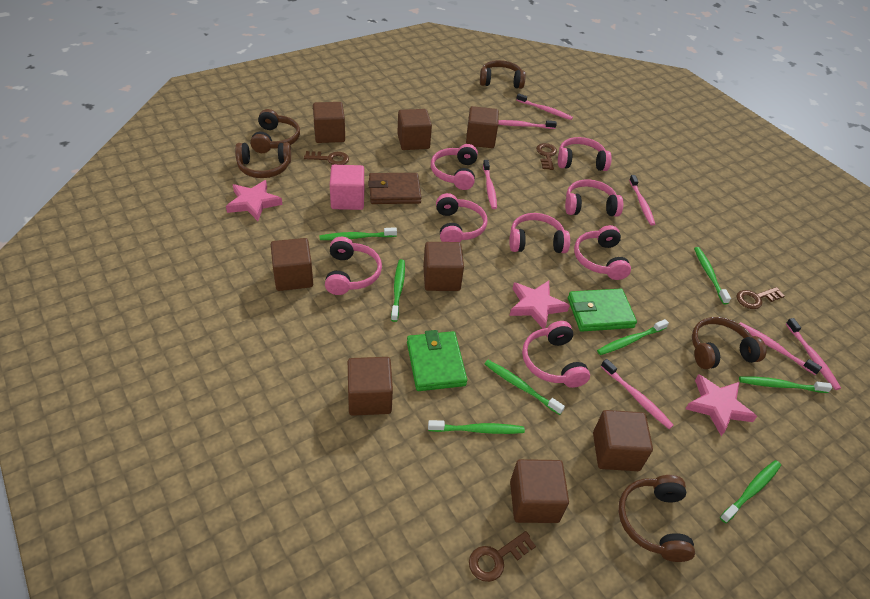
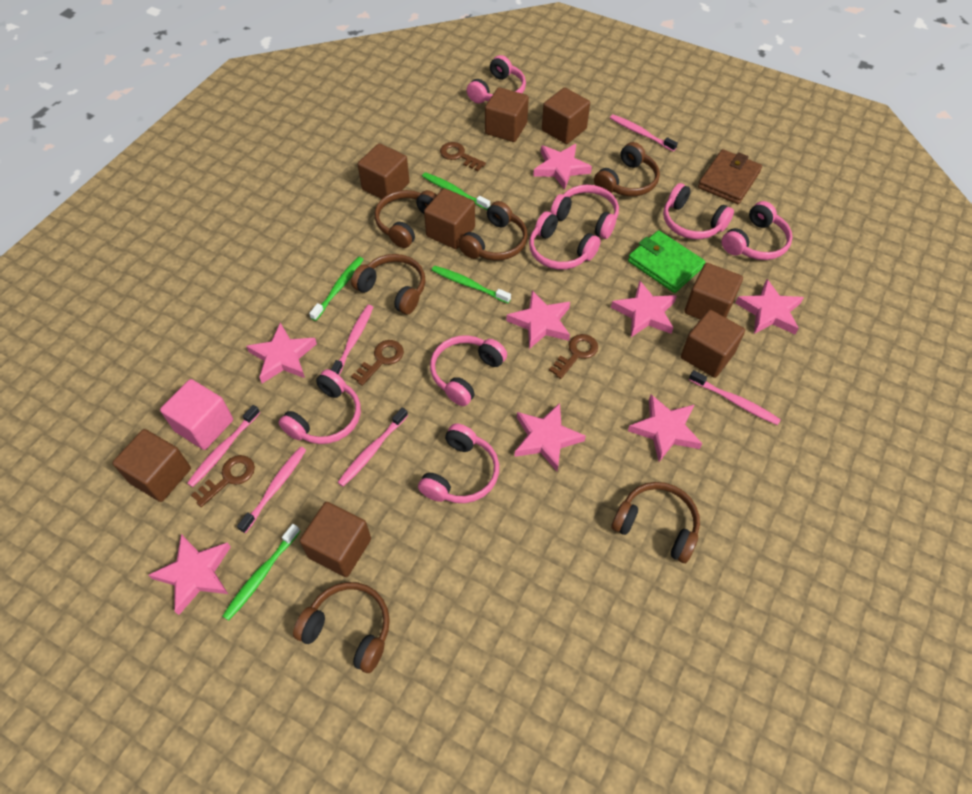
brown headphones: 5 -> 6
green toothbrush: 8 -> 4
green wallet: 2 -> 1
pink star: 3 -> 8
pink toothbrush: 7 -> 6

